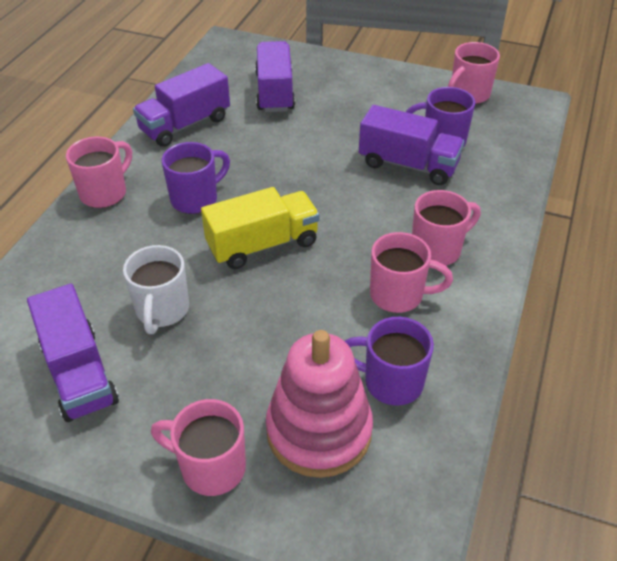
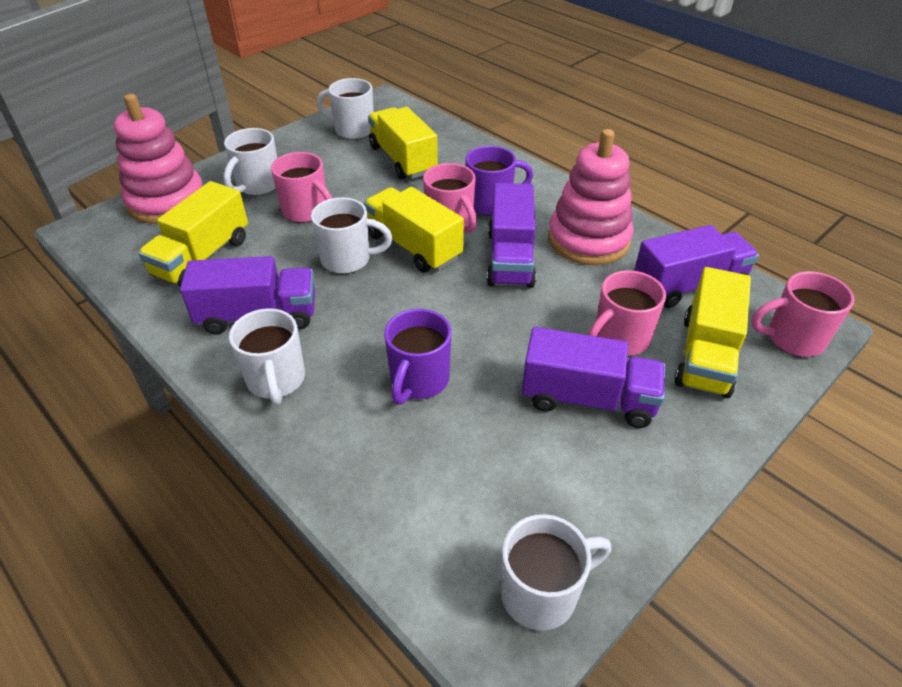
pink mug: 5 -> 4
pink stacking toy: 1 -> 2
purple mug: 3 -> 2
white mug: 1 -> 5
yellow truck: 1 -> 4

